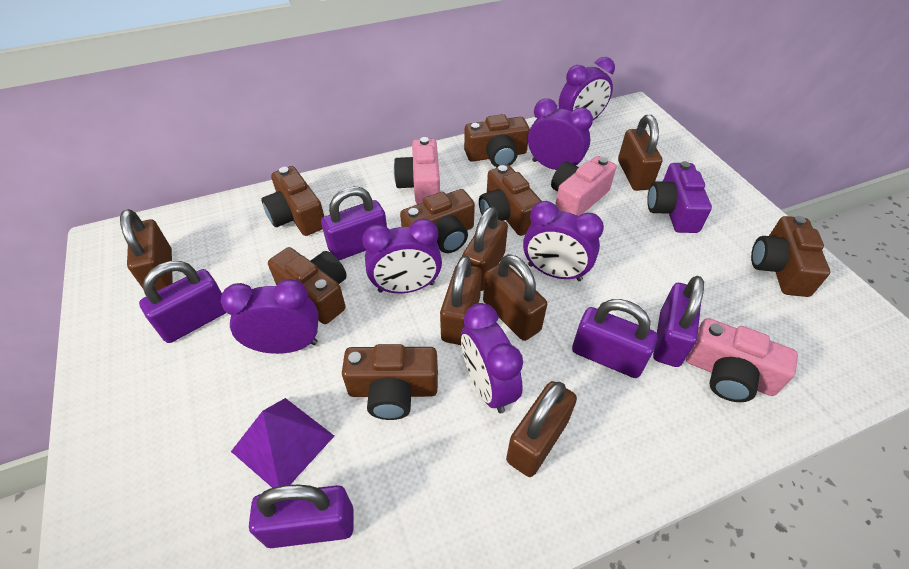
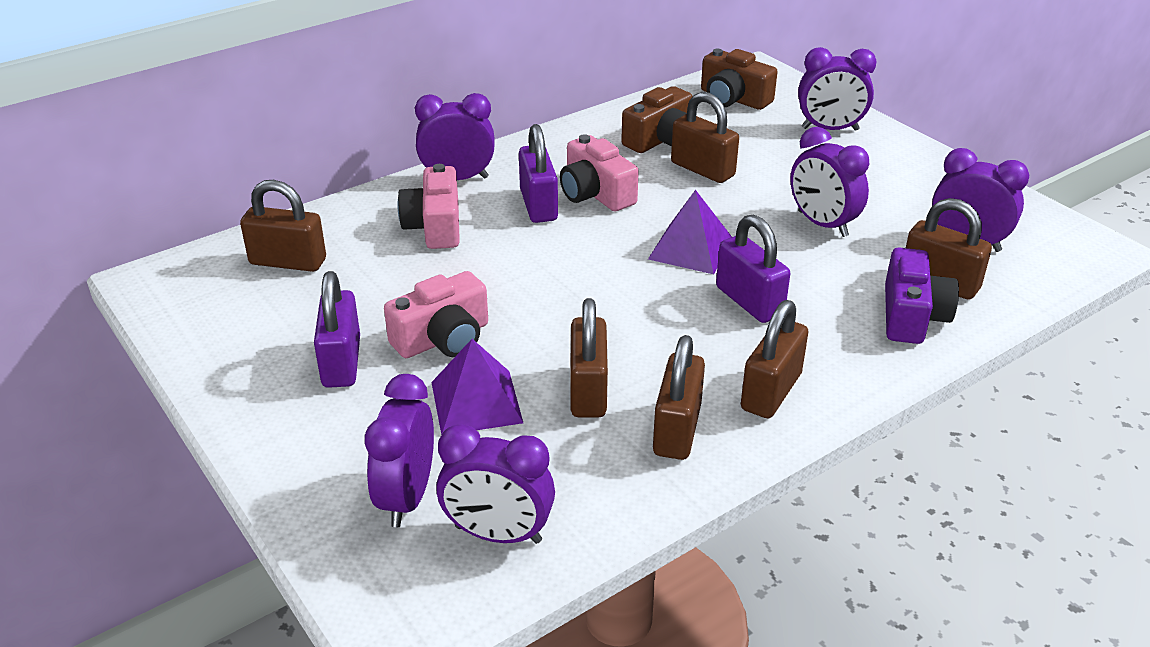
brown camera: 7 -> 2
purple padlock: 5 -> 3
purple pyramid: 1 -> 2

